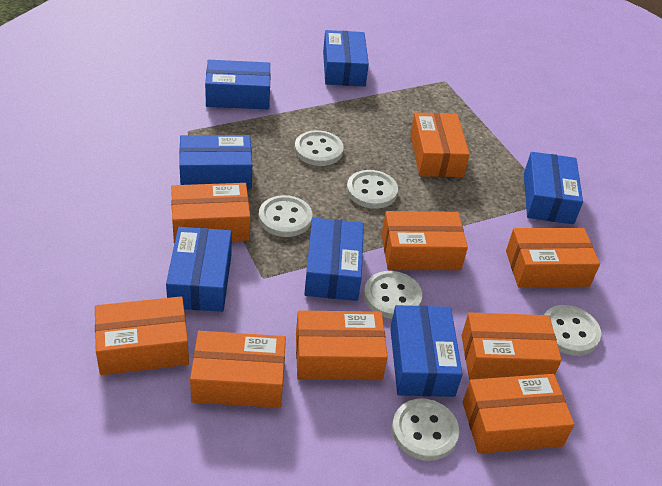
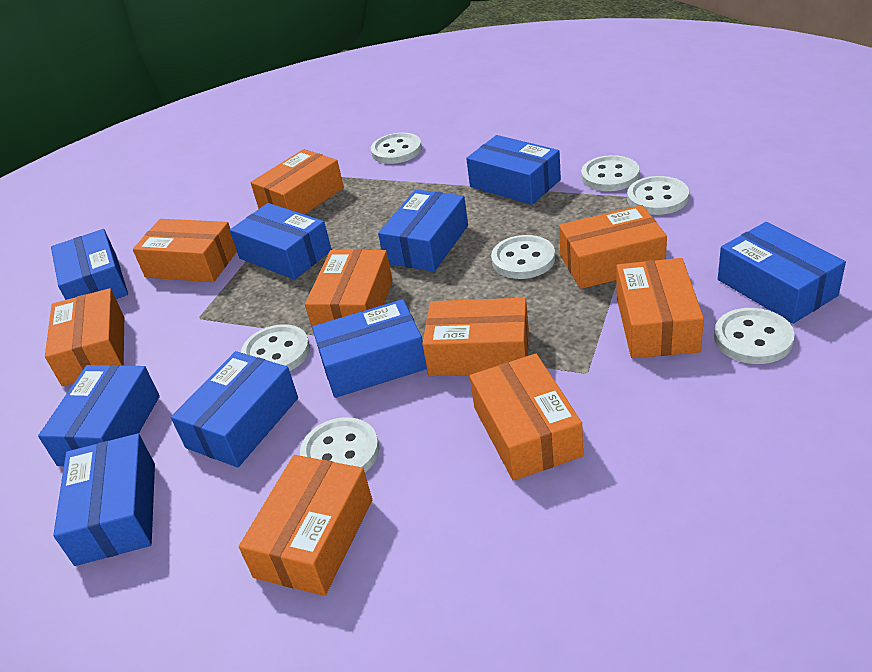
blue box: 7 -> 9
white button: 6 -> 7

